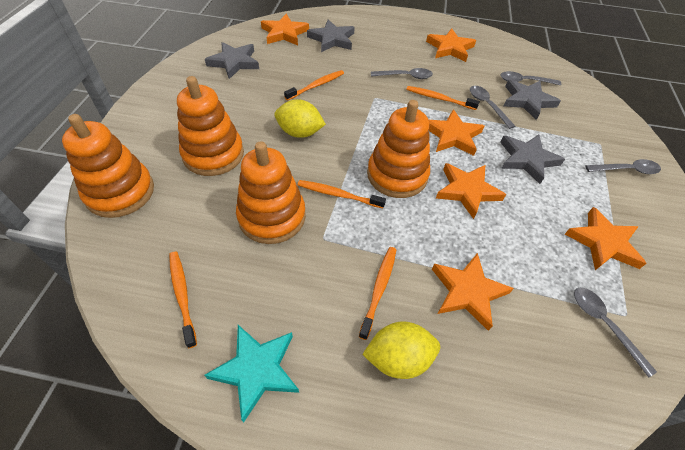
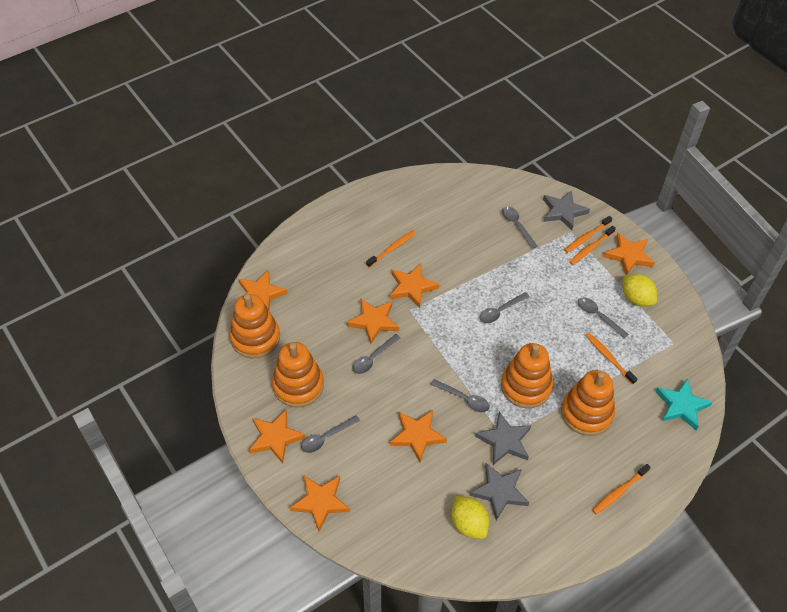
grey spoon: 5 -> 6
grey star: 4 -> 3
orange star: 6 -> 7

